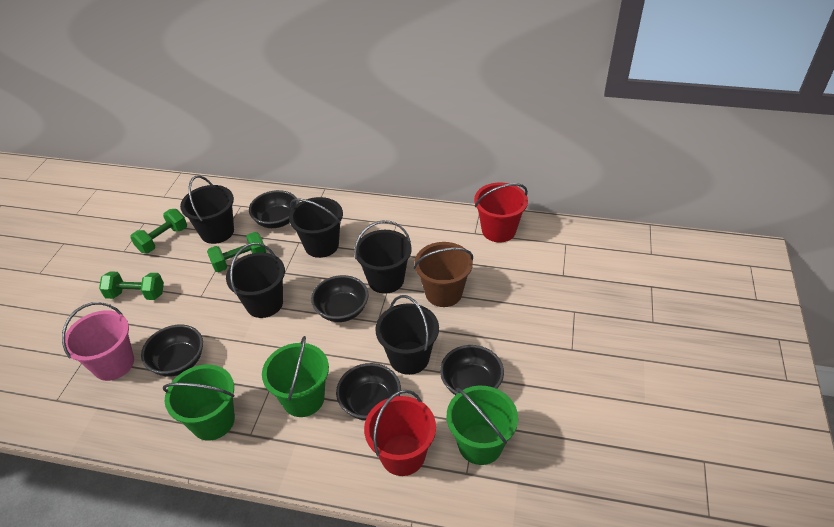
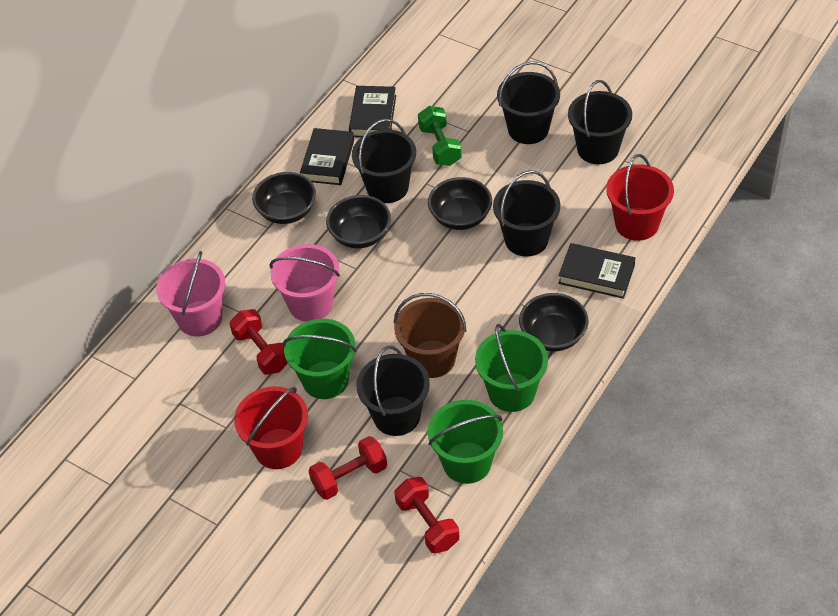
black book: 0 -> 3
black bowl: 5 -> 4
green dumbbell: 3 -> 1
pink bucket: 1 -> 2
red dumbbell: 0 -> 3

